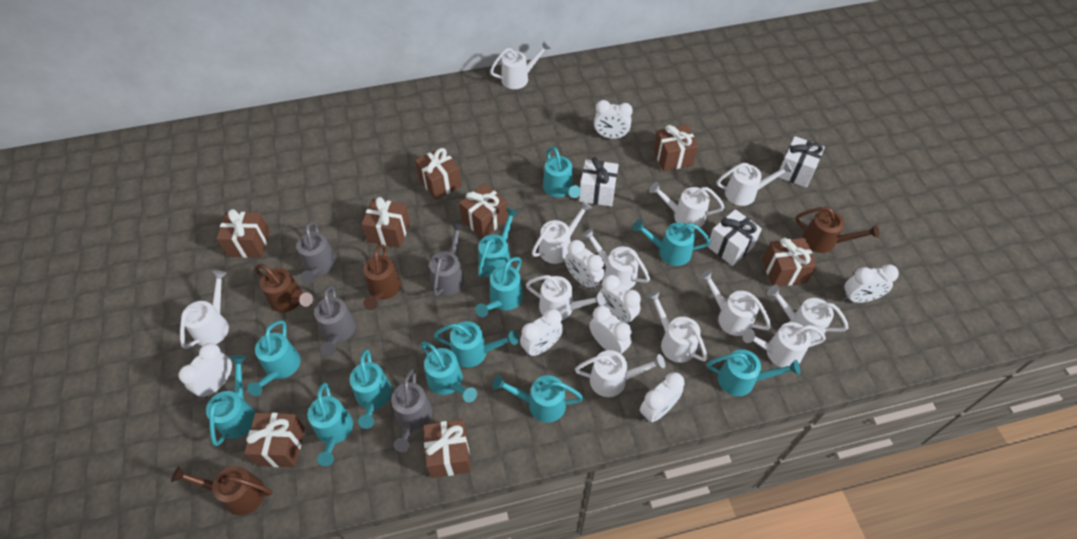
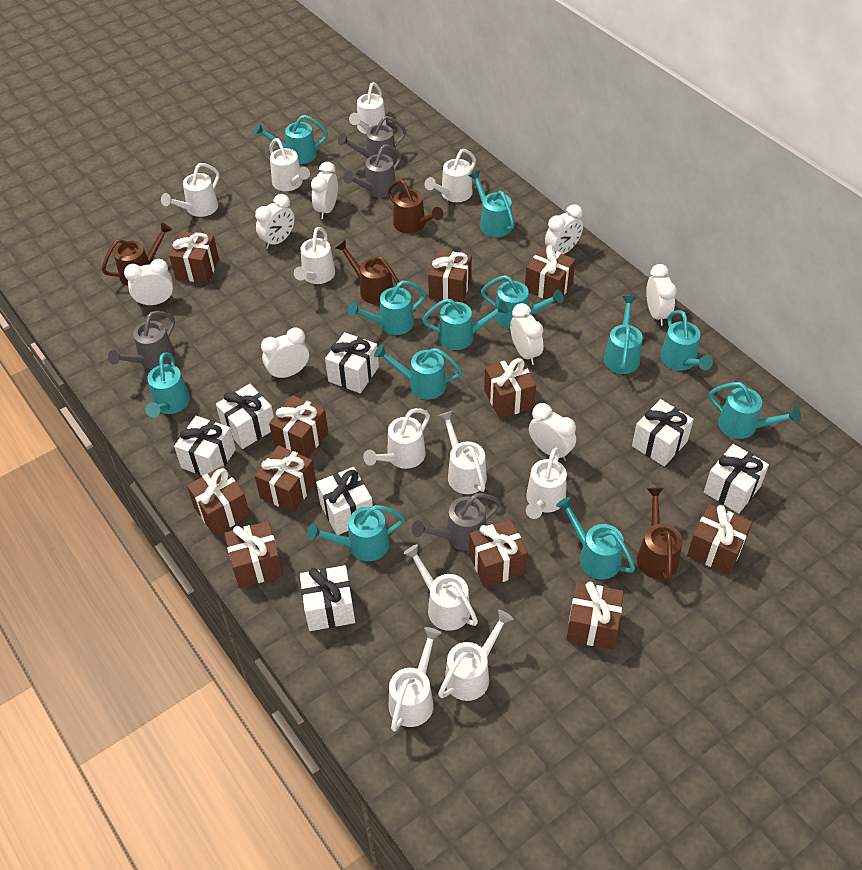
brown gift: 8 -> 11
white gift: 3 -> 7
white watering can: 12 -> 11

